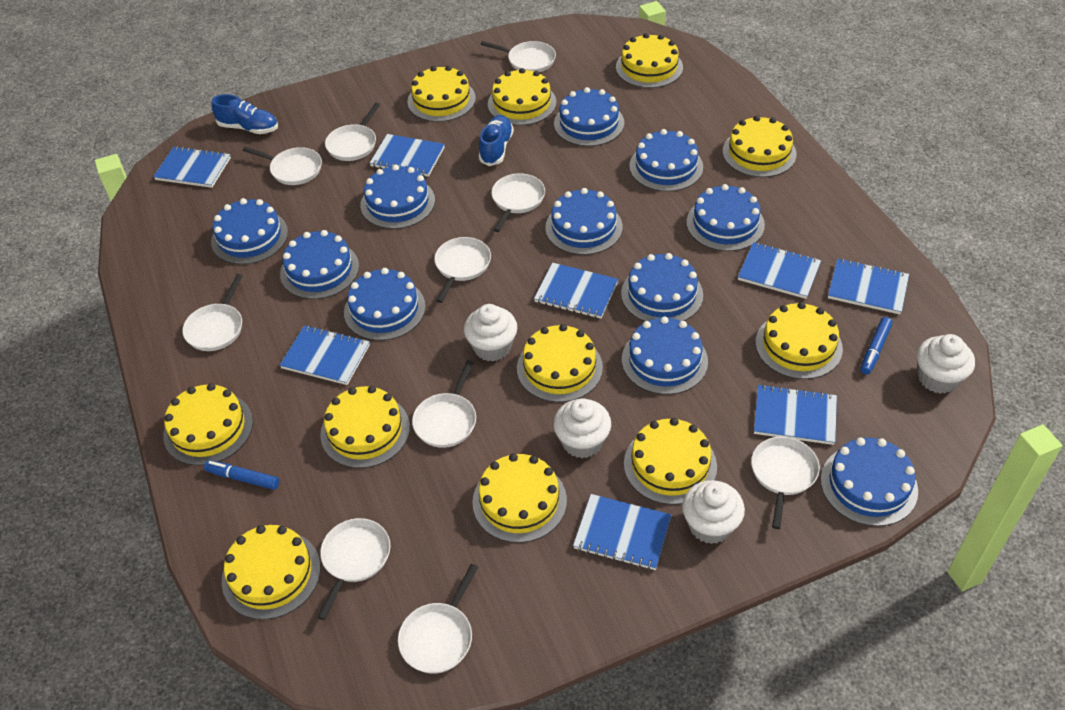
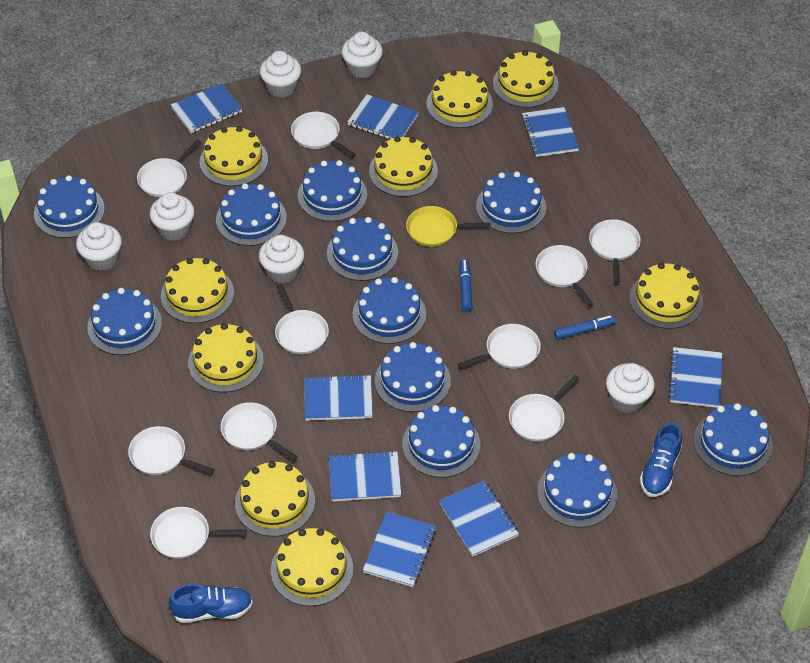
white cupcake: 4 -> 6
yellow cake: 11 -> 9
yellow pan: 0 -> 1

